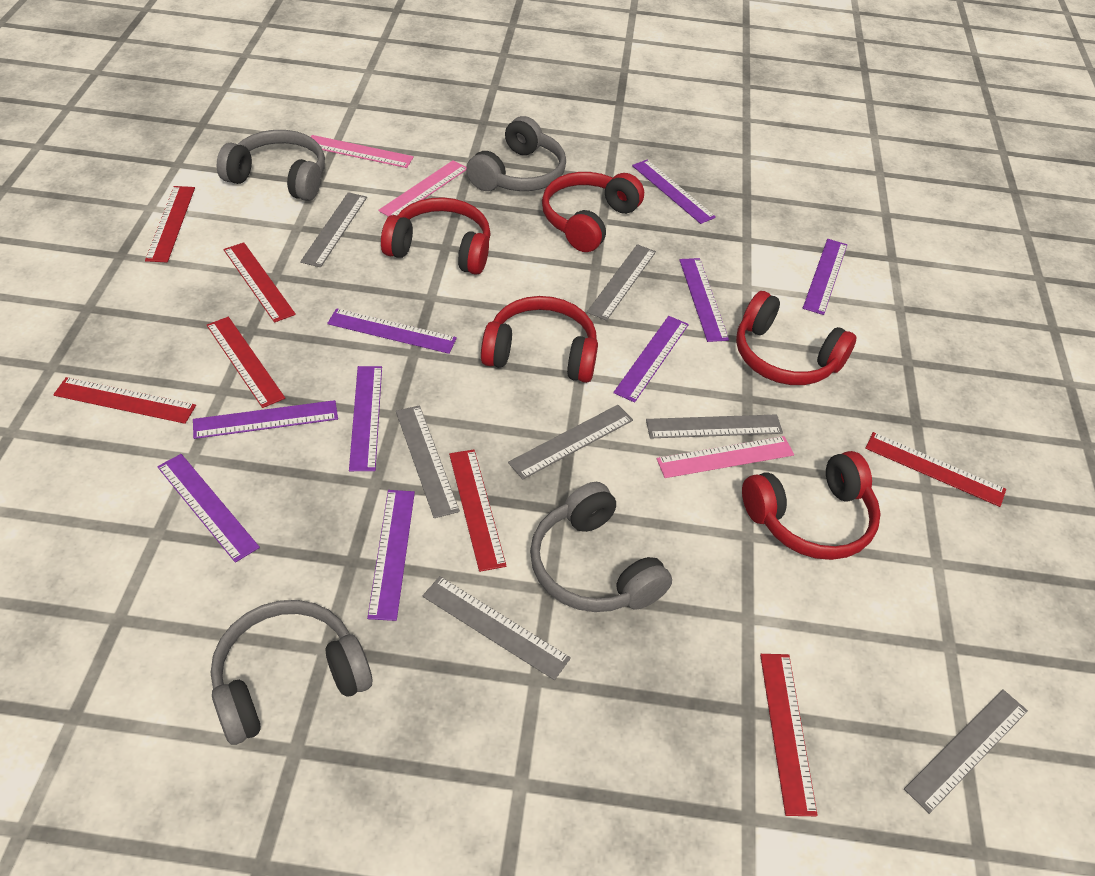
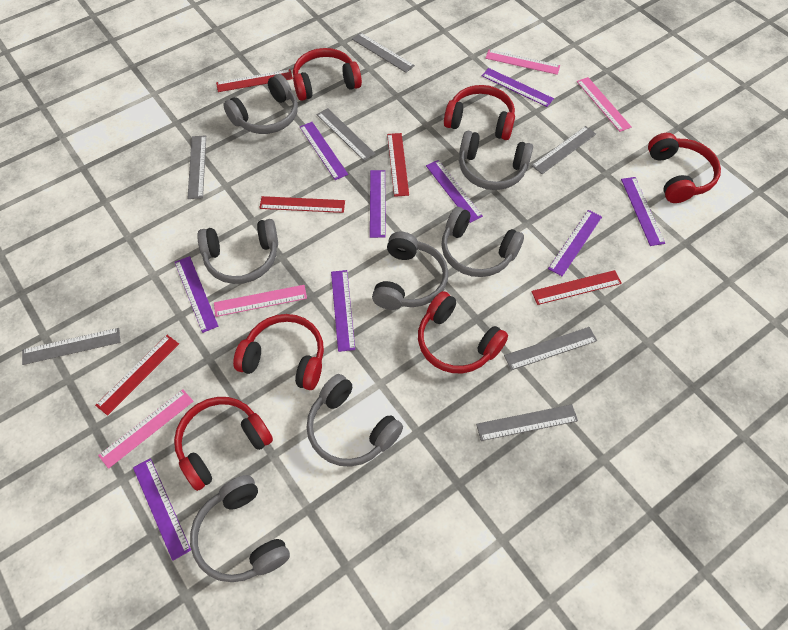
grey headphones: 4 -> 7
pink ruler: 3 -> 4
red headphones: 5 -> 6
red ruler: 7 -> 5

